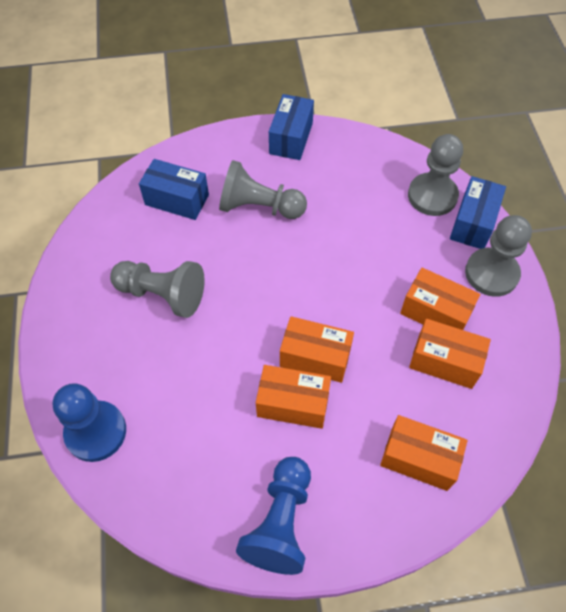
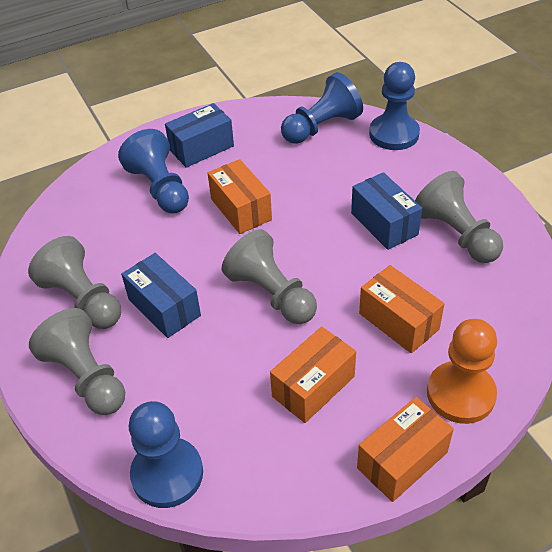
blue pawn: 2 -> 4
orange box: 5 -> 4
orange pawn: 0 -> 1

